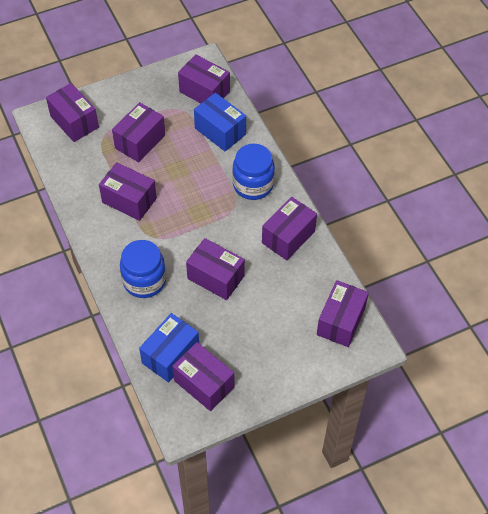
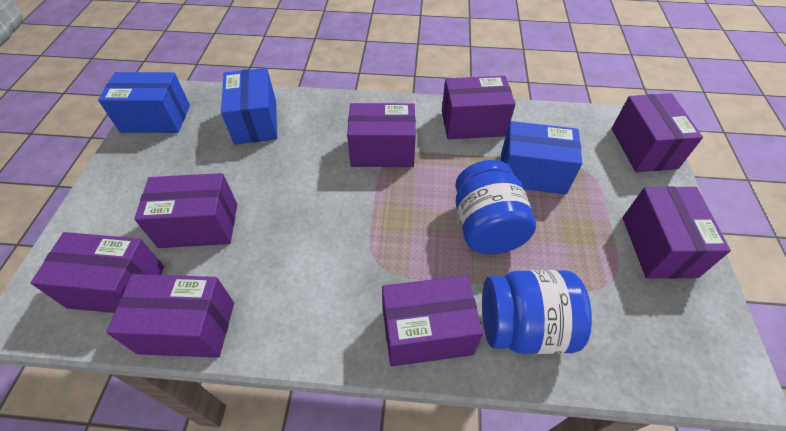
blue box: 2 -> 3

